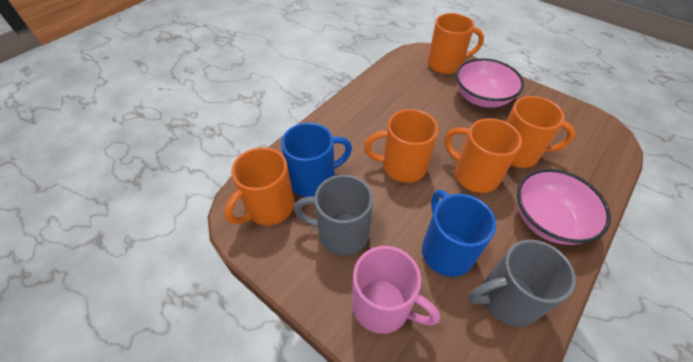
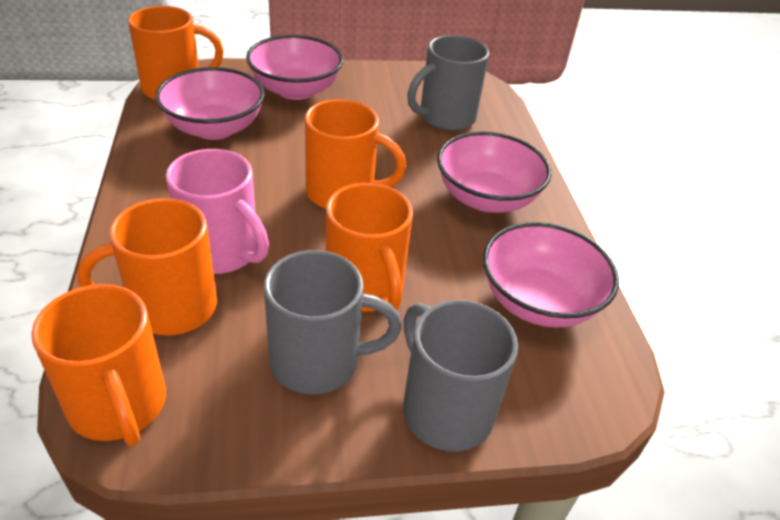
blue mug: 2 -> 0
grey mug: 2 -> 3
pink bowl: 2 -> 4

